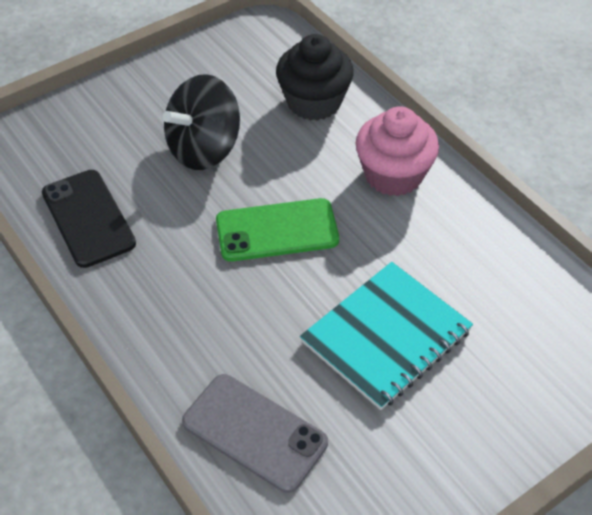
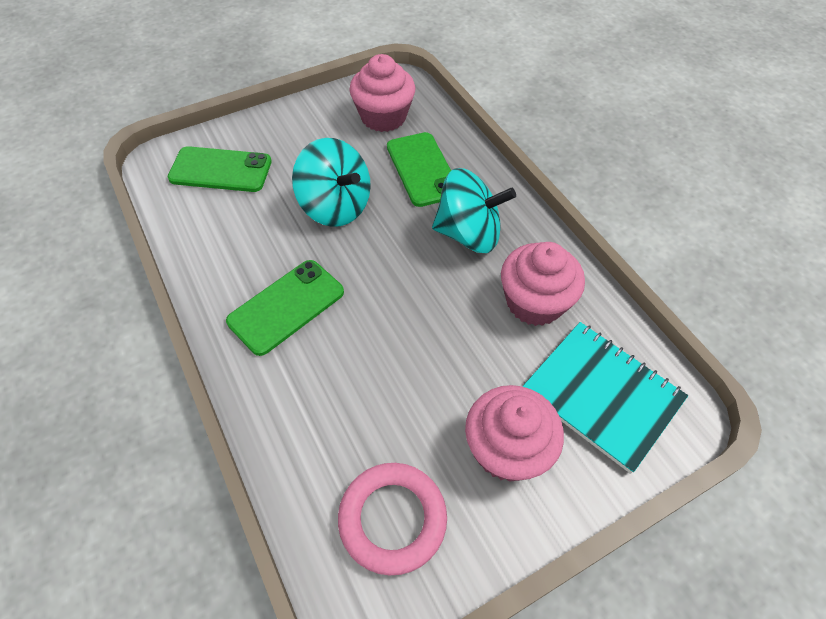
black cupcake: 1 -> 0
black phone: 1 -> 0
black spinning top: 1 -> 0
green phone: 1 -> 3
grey phone: 1 -> 0
pink cupcake: 1 -> 3
pink ring: 0 -> 1
turquoise spinning top: 0 -> 2

